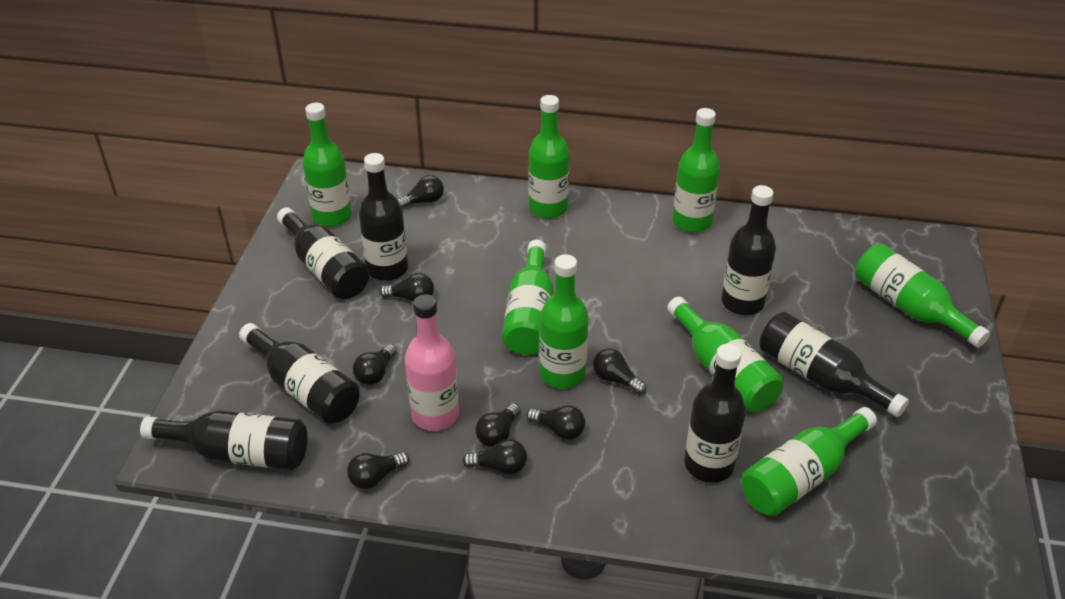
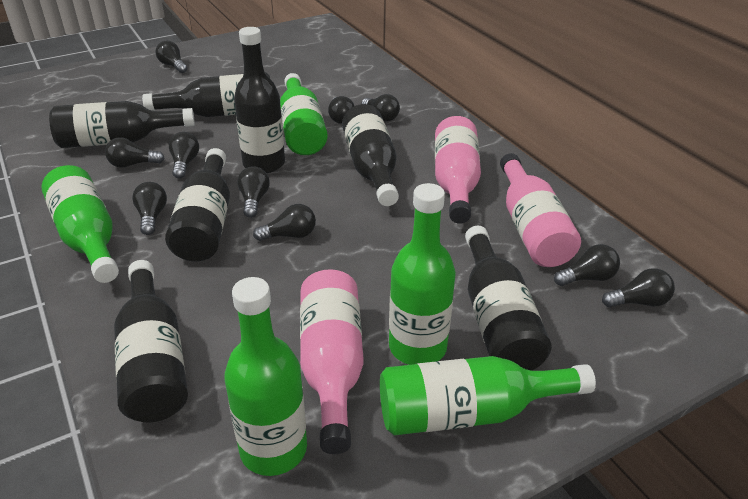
black light bulb: 8 -> 10
green bottle: 8 -> 5
pink bottle: 1 -> 3

